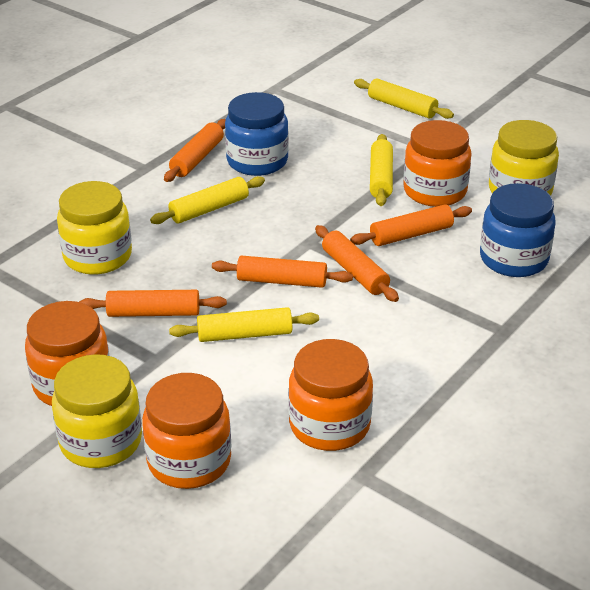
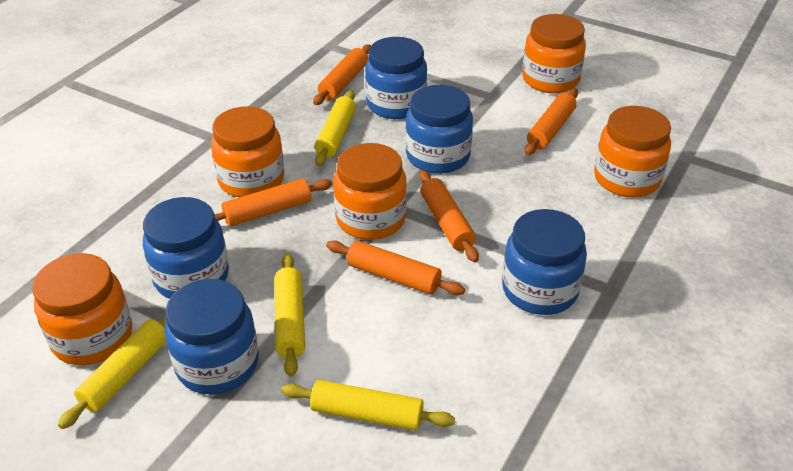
blue jar: 2 -> 5
orange jar: 4 -> 5
yellow jar: 3 -> 0

